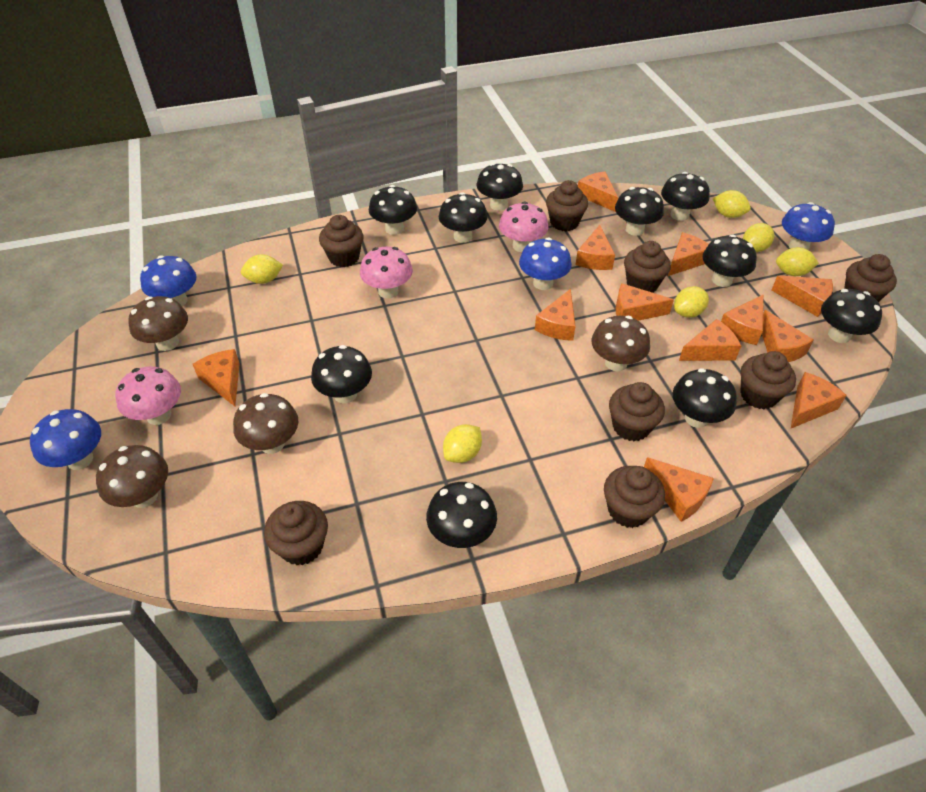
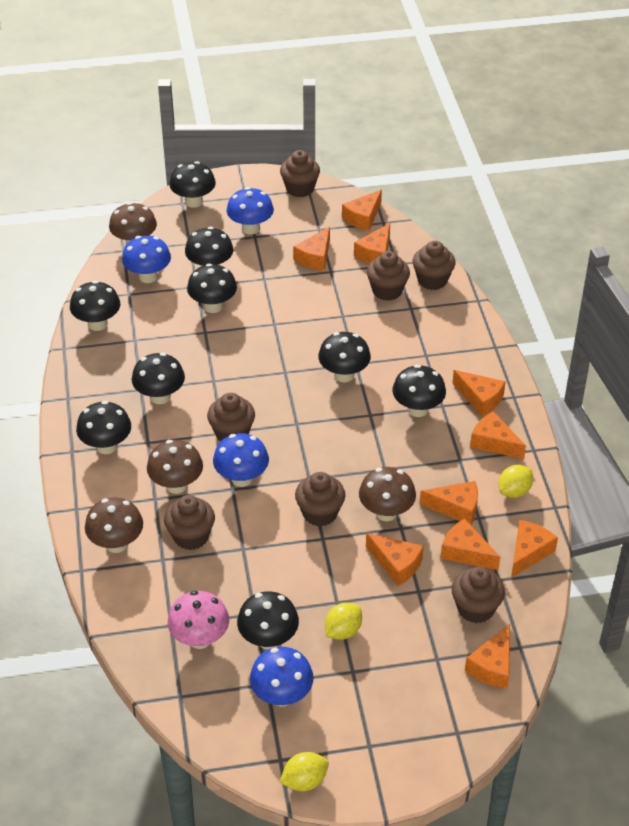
black mushroom: 10 -> 9
brown cupcake: 8 -> 7
orange cheese: 12 -> 10
pink mushroom: 3 -> 1
yellow lemon: 6 -> 3

